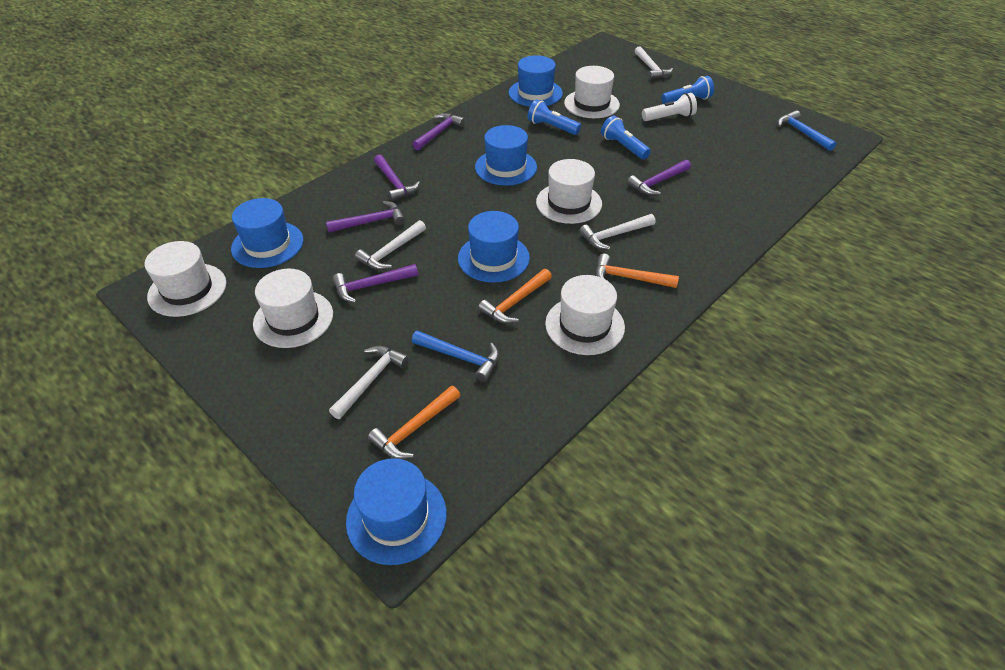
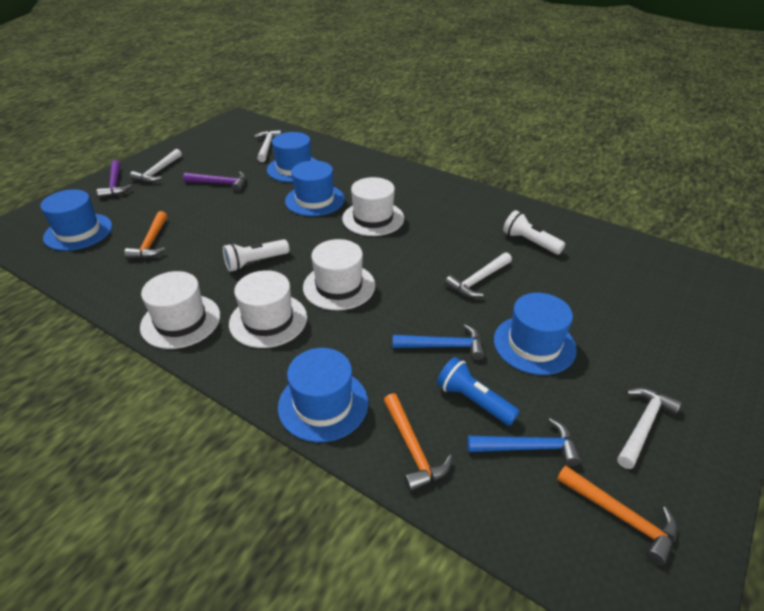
blue flashlight: 3 -> 1
purple hammer: 5 -> 2
white flashlight: 1 -> 2
white hat: 5 -> 4

